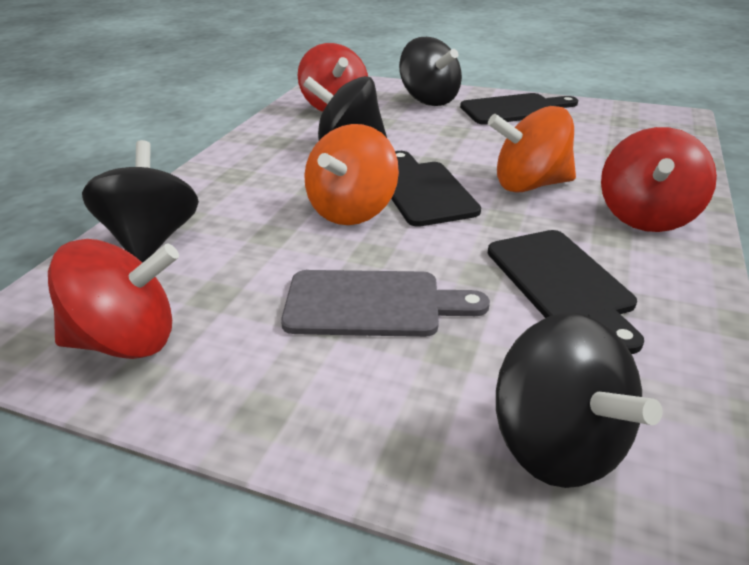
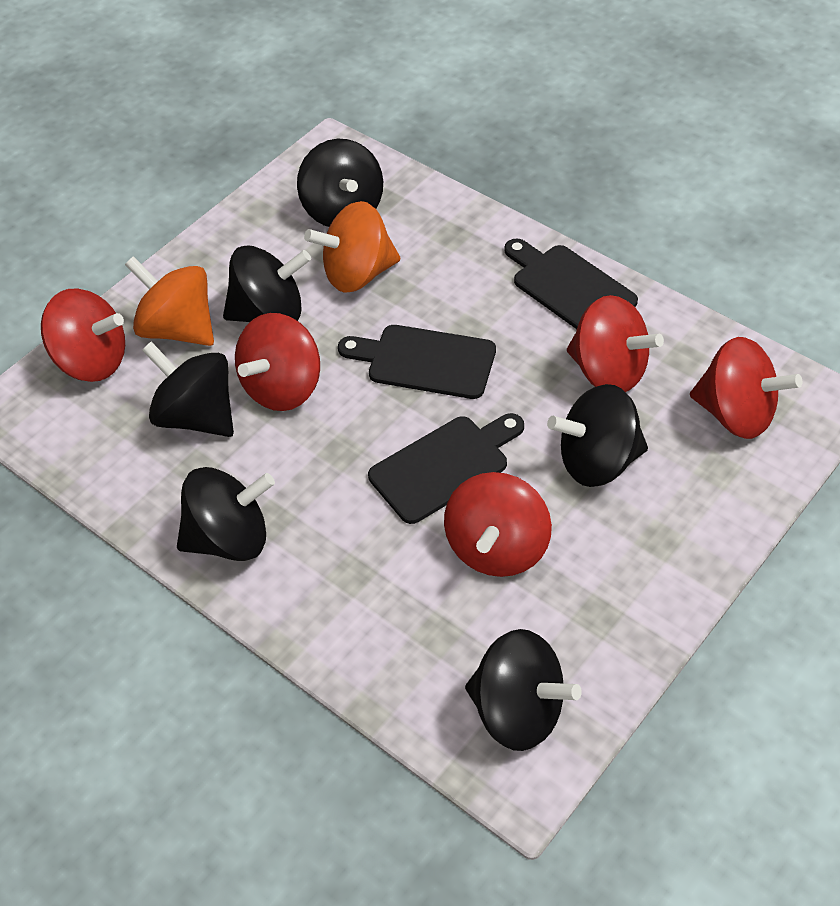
black spinning top: 4 -> 6
grey cutting board: 1 -> 0
red spinning top: 3 -> 5

